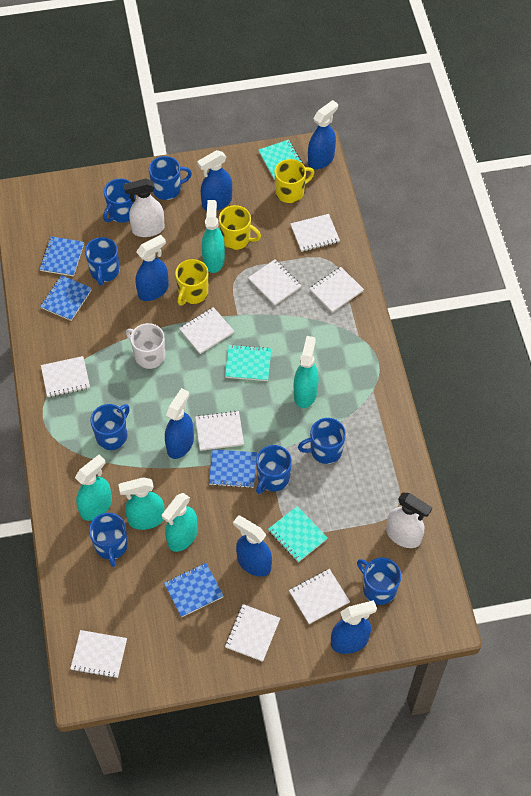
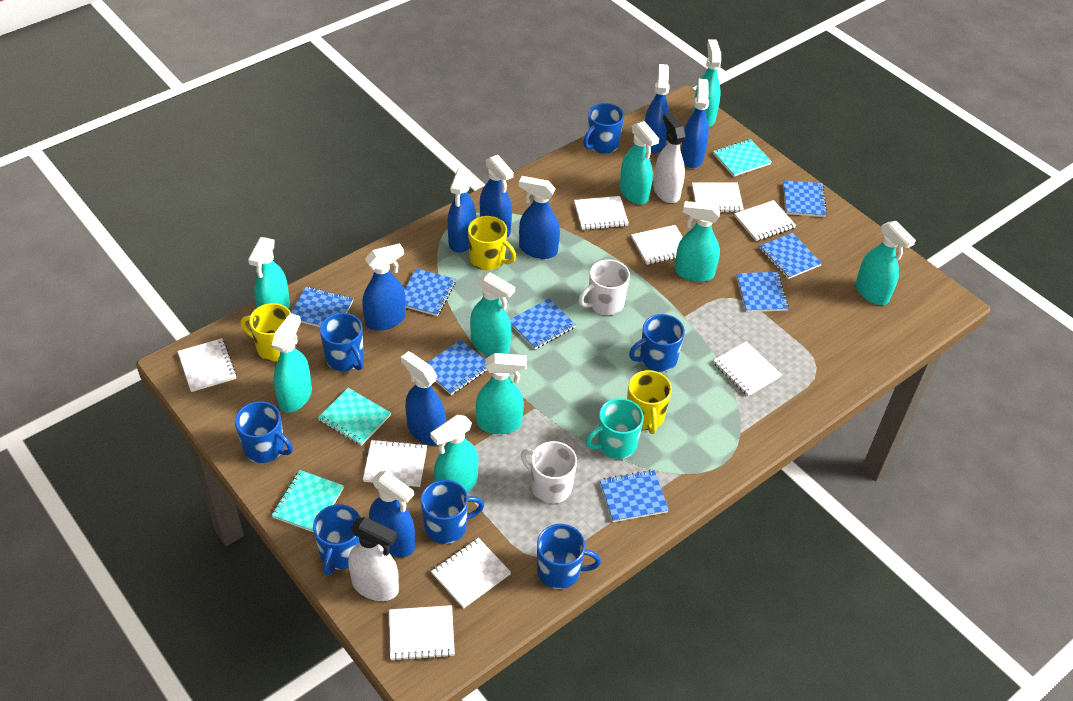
blue mug: 8 -> 7
blue notebook: 4 -> 8
blue spray bottle: 6 -> 8
turquoise mug: 0 -> 1
turquoise spray bottle: 5 -> 9
white mug: 1 -> 2

